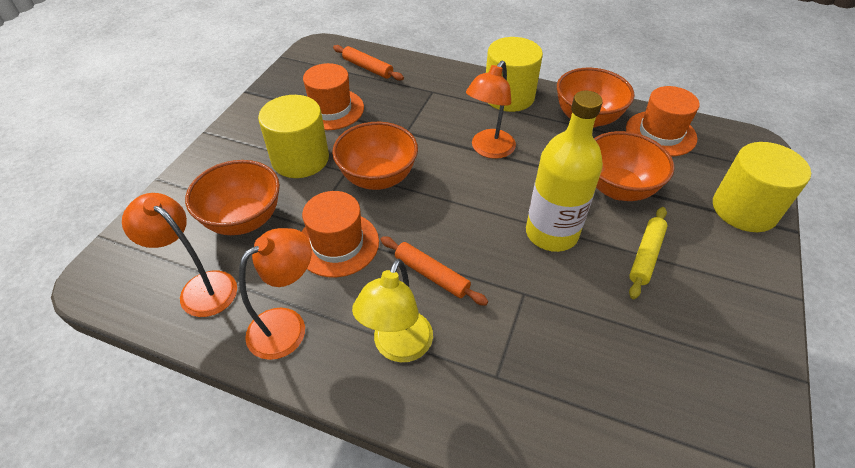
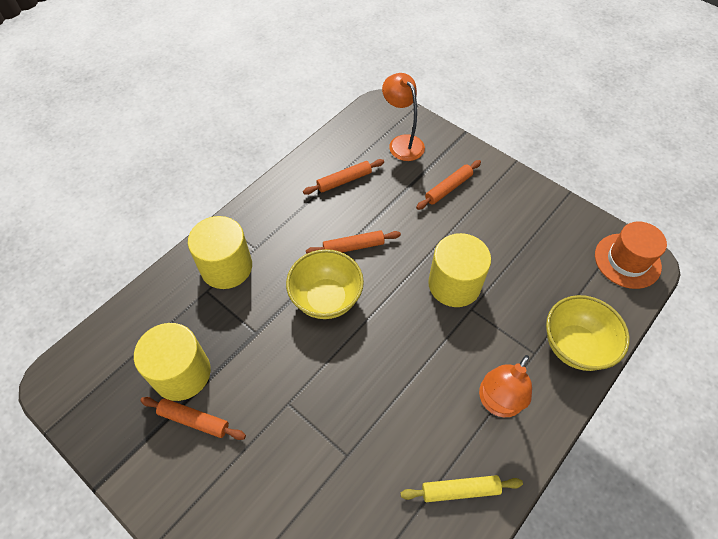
orange bowl: 4 -> 0
orange hat: 3 -> 1
orange lamp: 3 -> 2
orange rolling pin: 2 -> 4
yellow bottle: 1 -> 0
yellow bowl: 0 -> 2
yellow lamp: 1 -> 0

